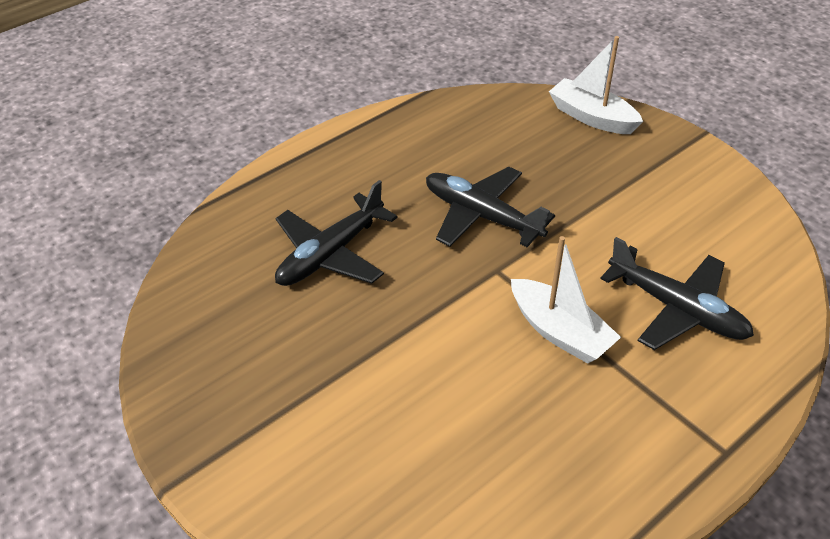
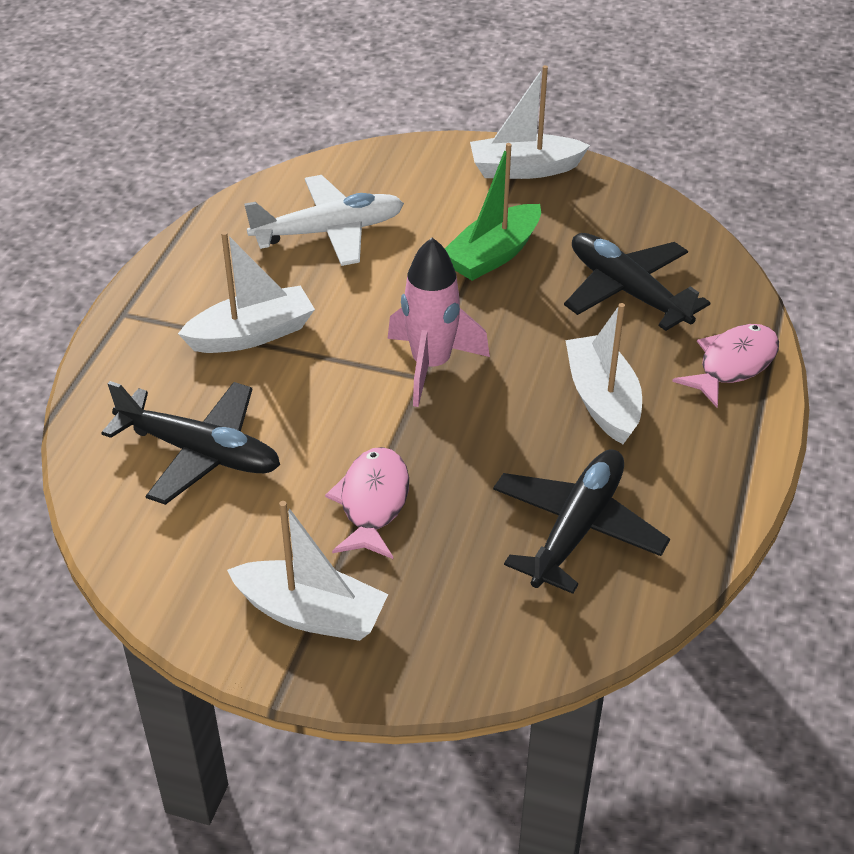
green boat: 0 -> 1
pink fish: 0 -> 2
pink rocket: 0 -> 1
white boat: 2 -> 4
white plane: 0 -> 1

